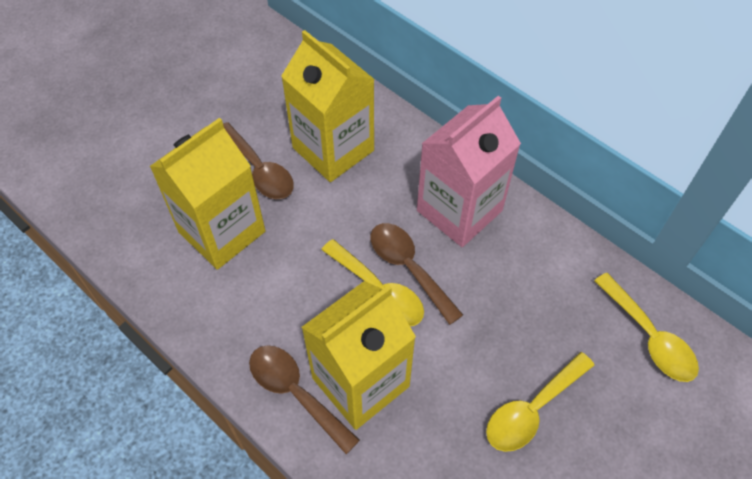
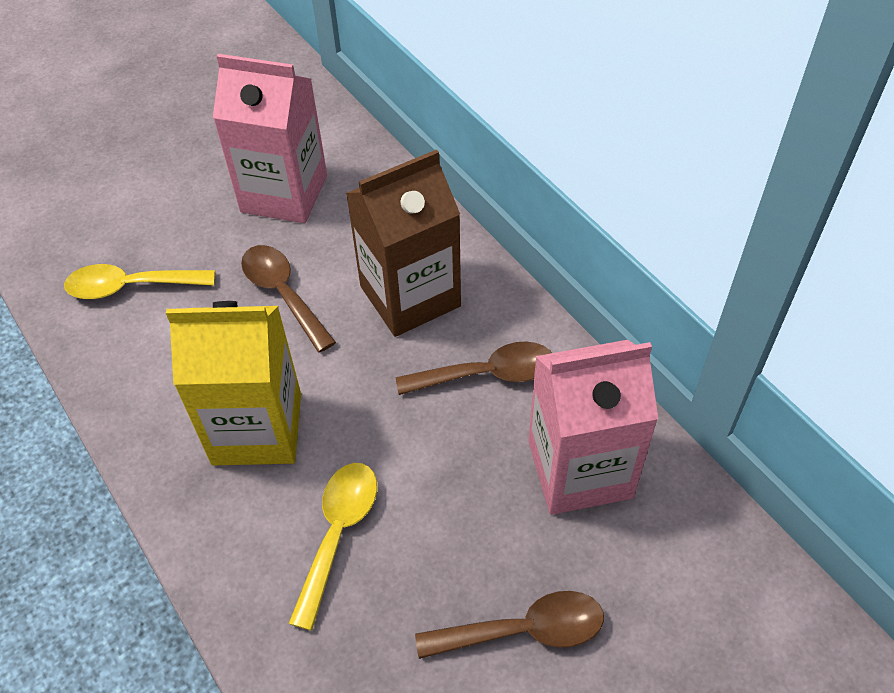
brown carton: 0 -> 1
pink carton: 1 -> 2
yellow carton: 3 -> 1
yellow spoon: 3 -> 2

